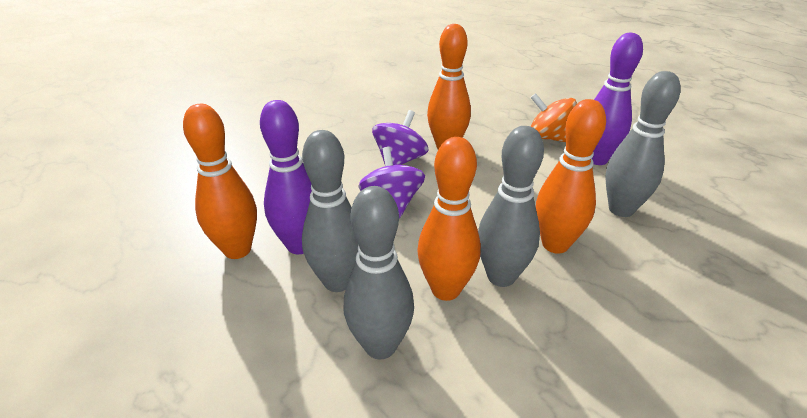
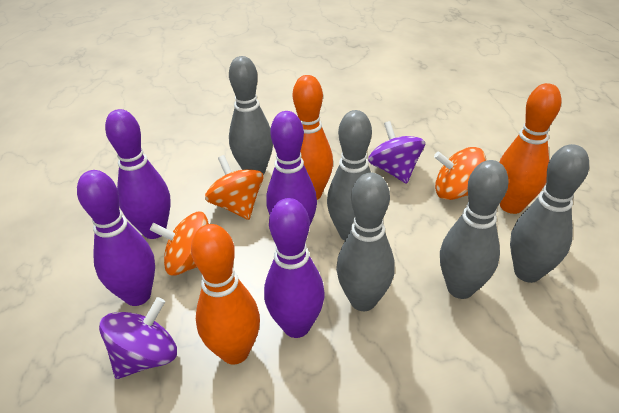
grey bowling pin: 4 -> 5
orange bowling pin: 4 -> 3
orange spinning top: 1 -> 3
purple bowling pin: 2 -> 4

